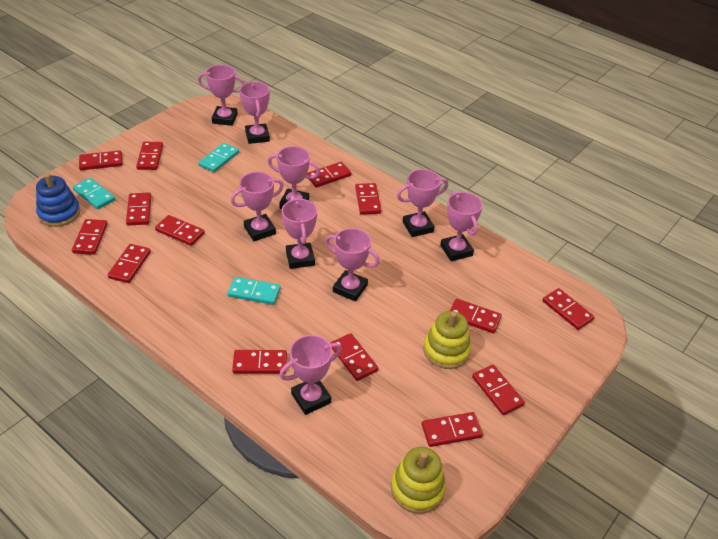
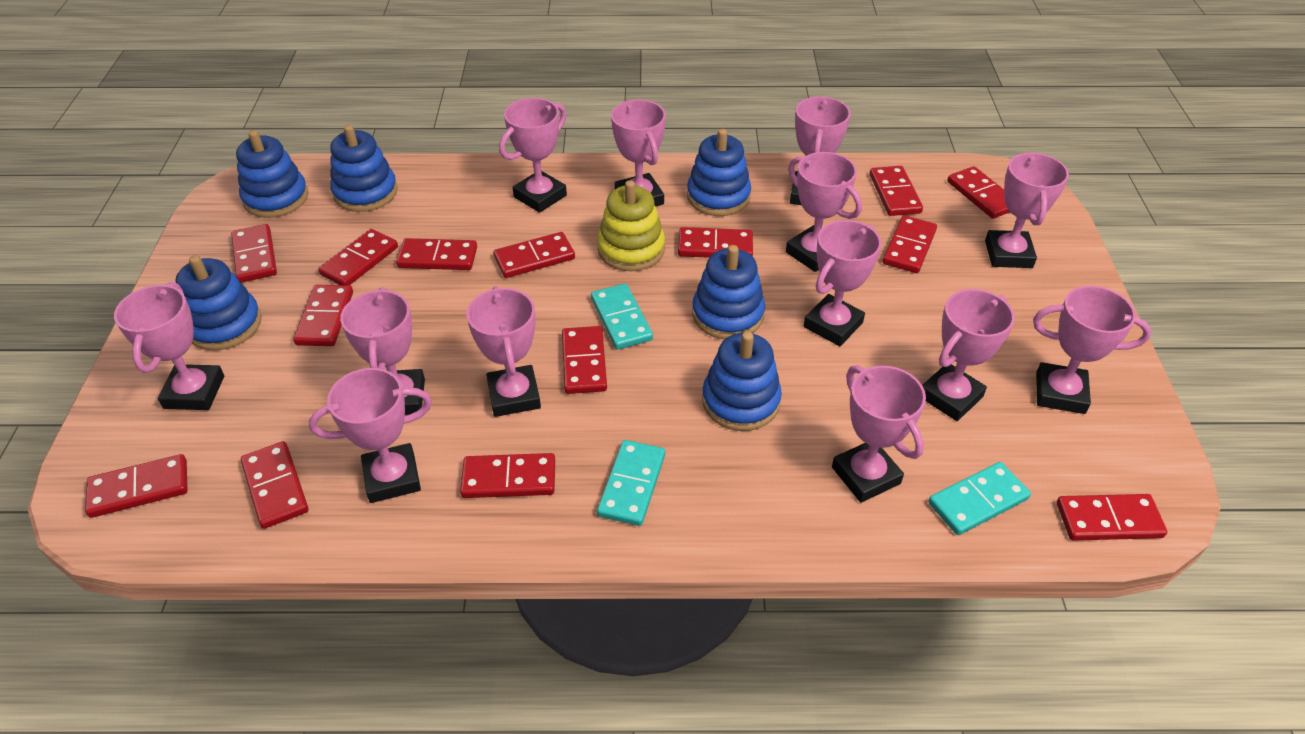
blue stacking toy: 1 -> 6
pink trophy: 9 -> 13
yellow stacking toy: 2 -> 1

